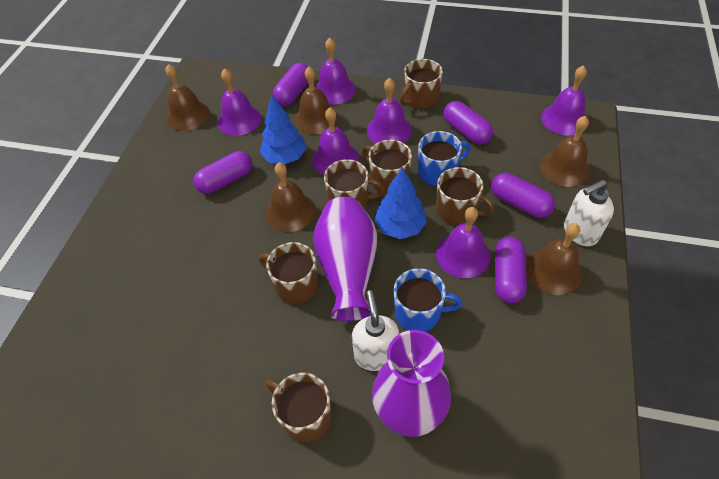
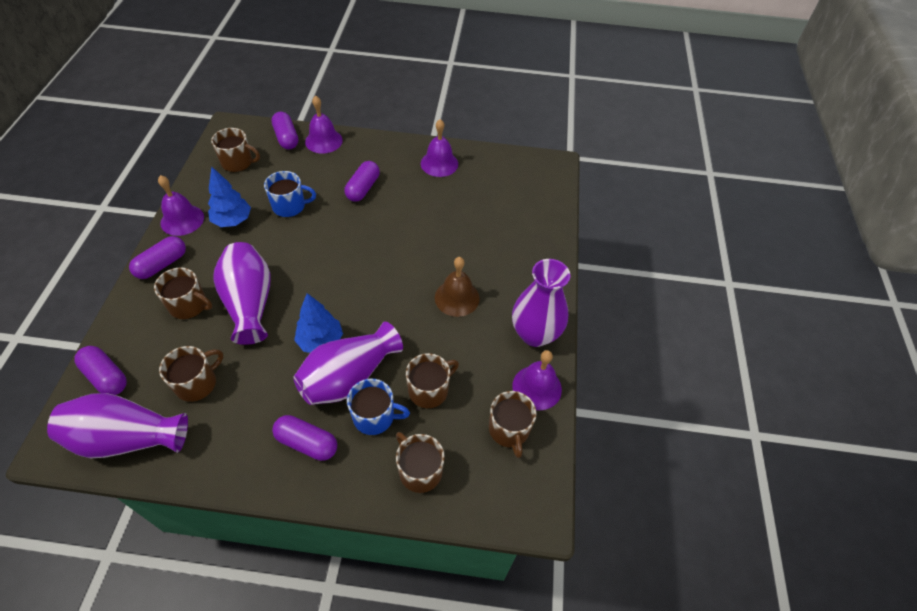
brown bell: 5 -> 1
purple bell: 6 -> 4
purple vase: 2 -> 4
white soap dispenser: 2 -> 0

